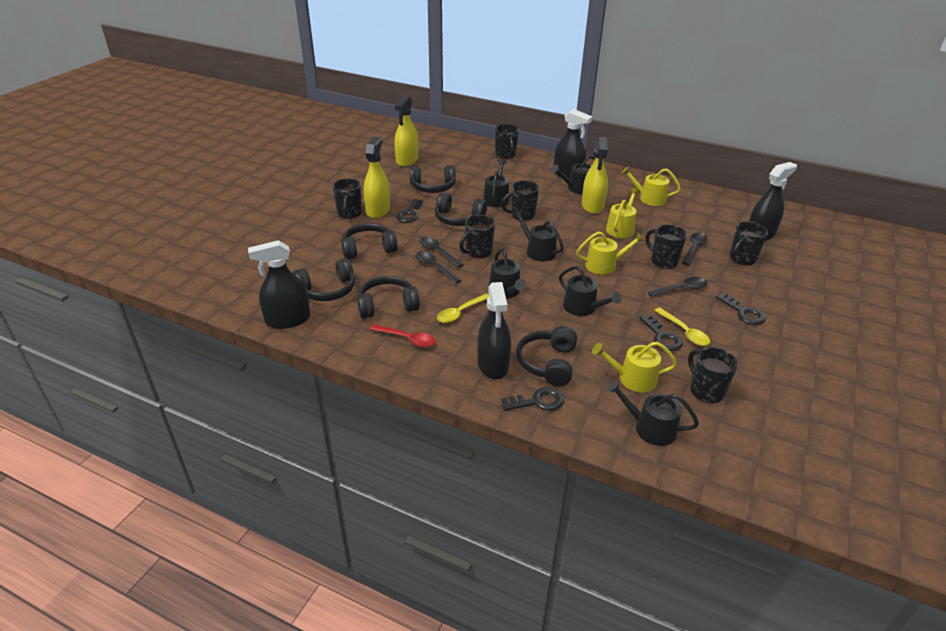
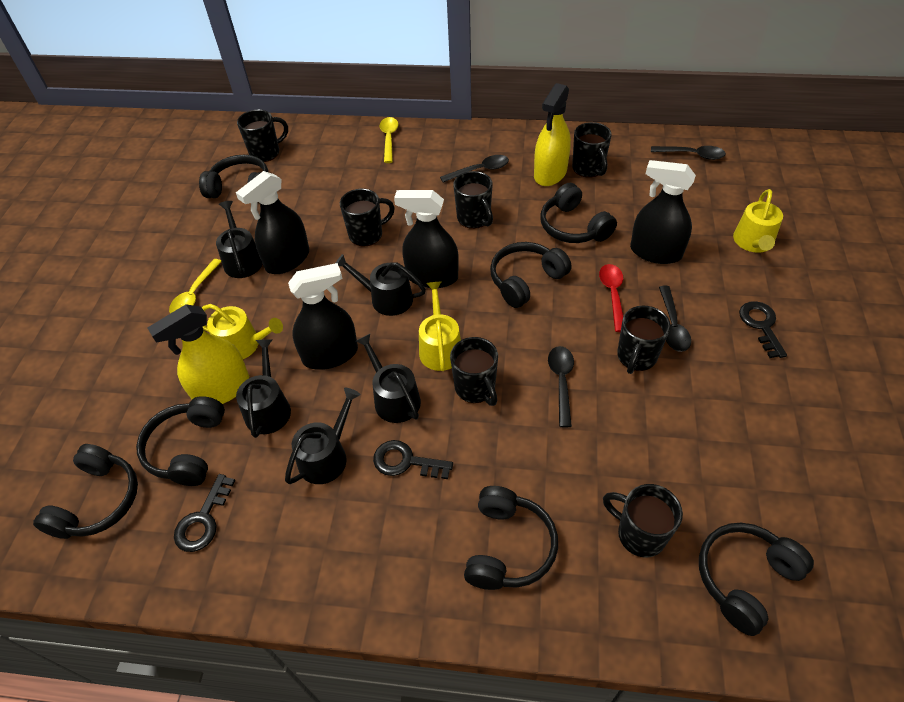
black headphones: 6 -> 7
black key: 4 -> 3
black watering can: 6 -> 5
yellow spray bottle: 3 -> 2
yellow watering can: 4 -> 3

